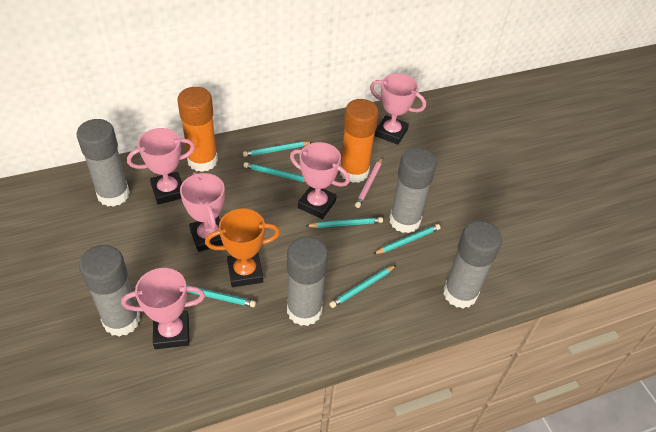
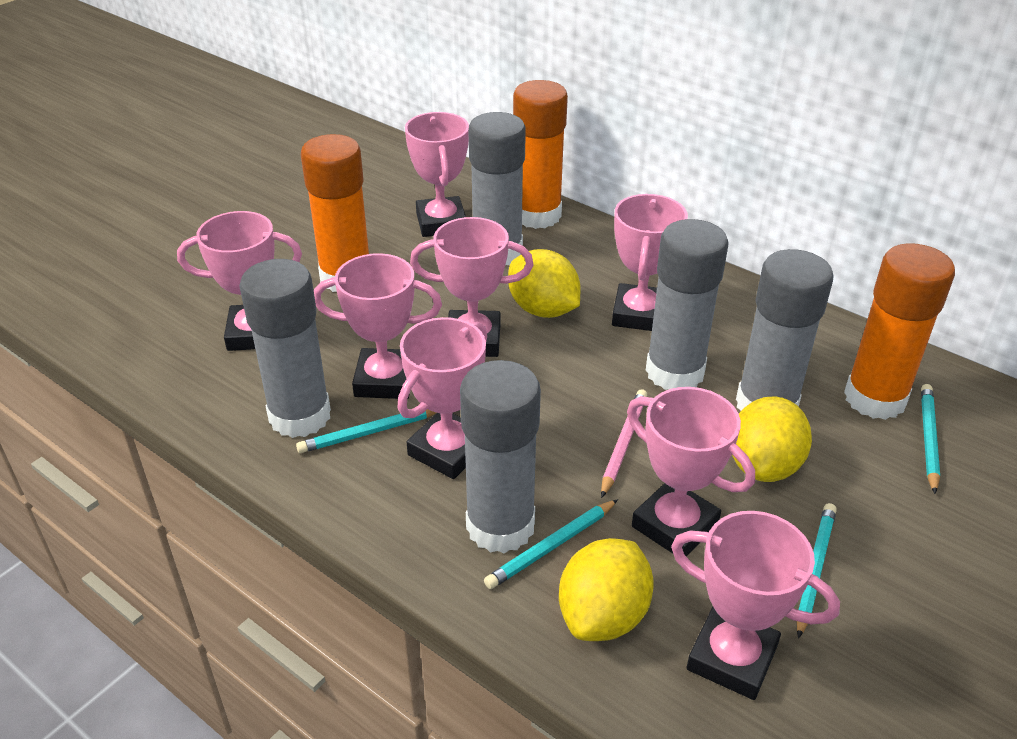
orange glue stick: 2 -> 3
orange trophy: 1 -> 0
pink trophy: 5 -> 8
turquoise pencil: 6 -> 4
yellow lemon: 0 -> 3

